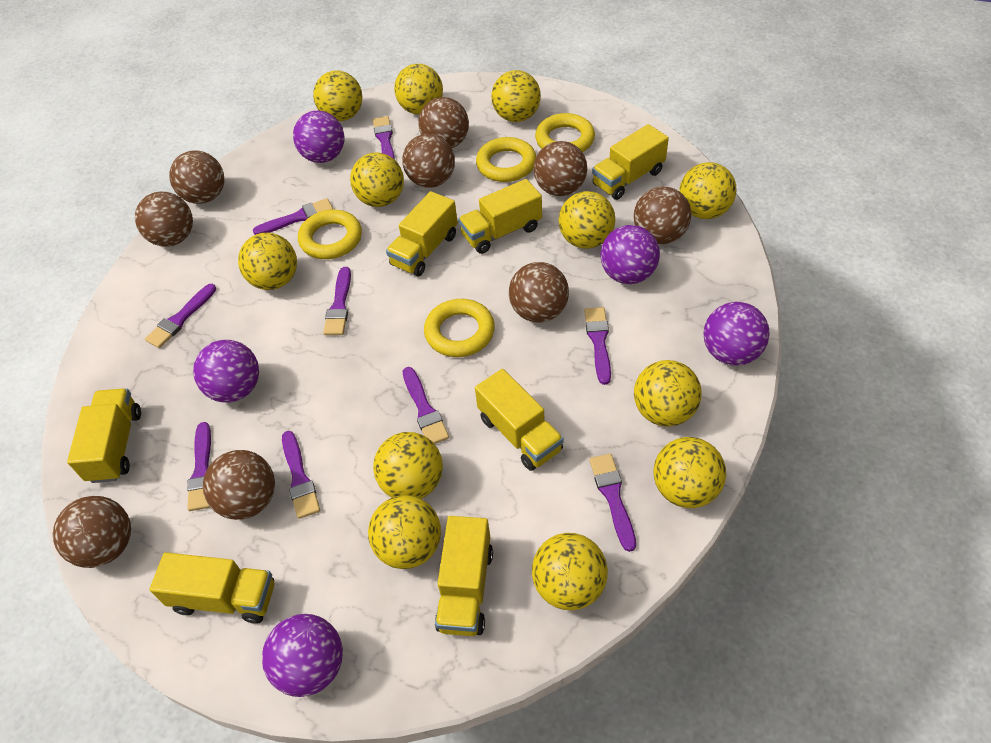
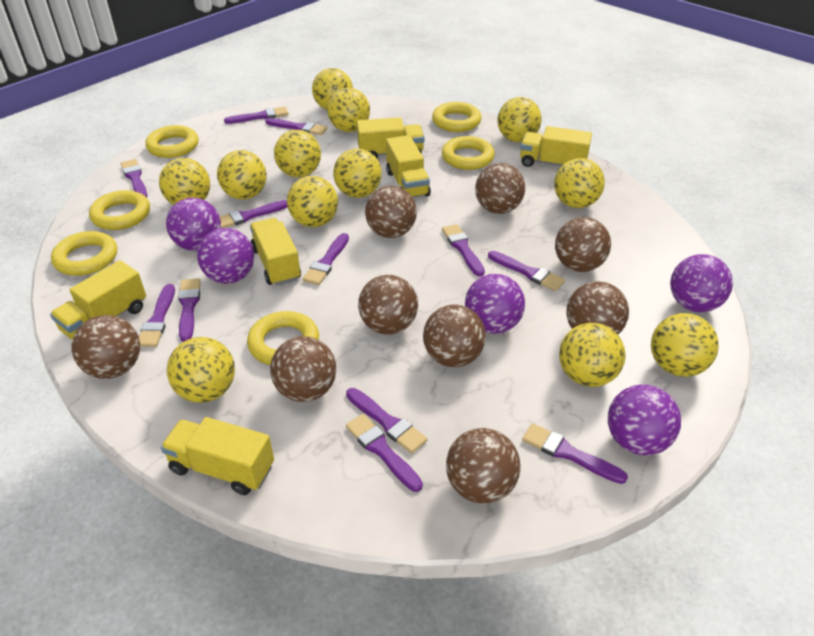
purple brush: 9 -> 12
yellow ring: 4 -> 6
yellow truck: 7 -> 6

